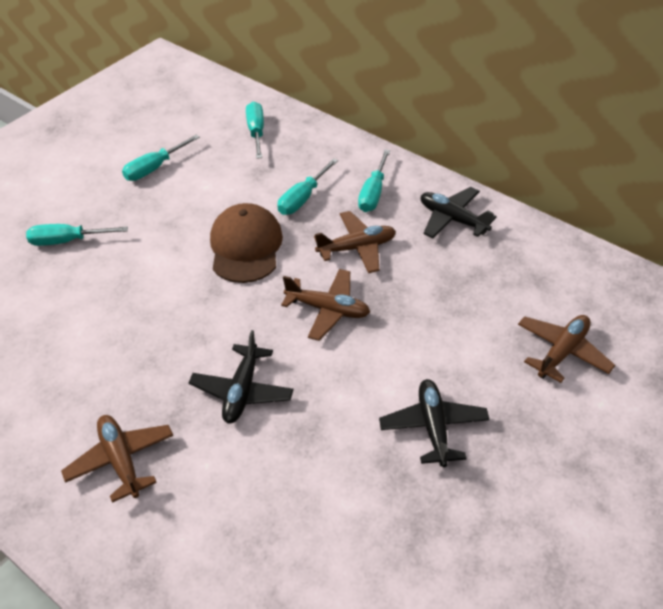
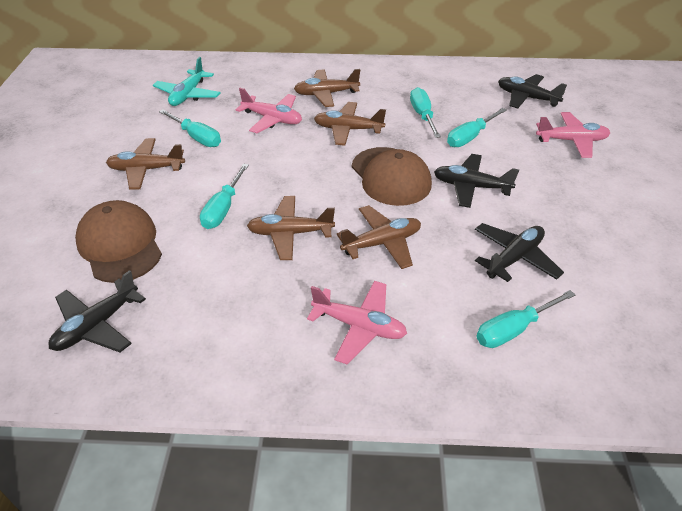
black plane: 3 -> 4
brown cap: 1 -> 2
brown plane: 4 -> 5
pink plane: 0 -> 3
turquoise plane: 0 -> 1

